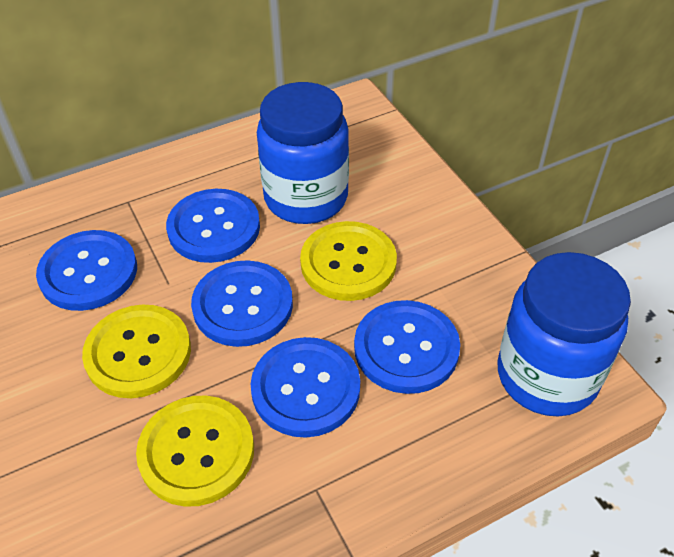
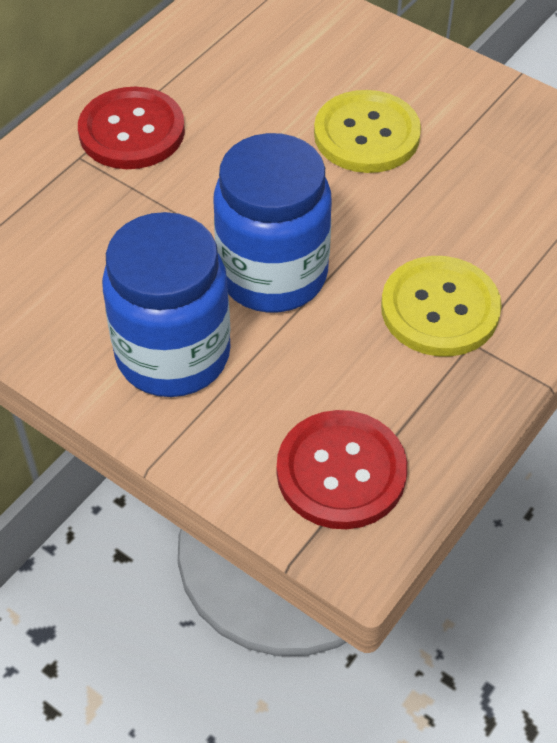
blue button: 5 -> 0
red button: 0 -> 2
yellow button: 3 -> 2

